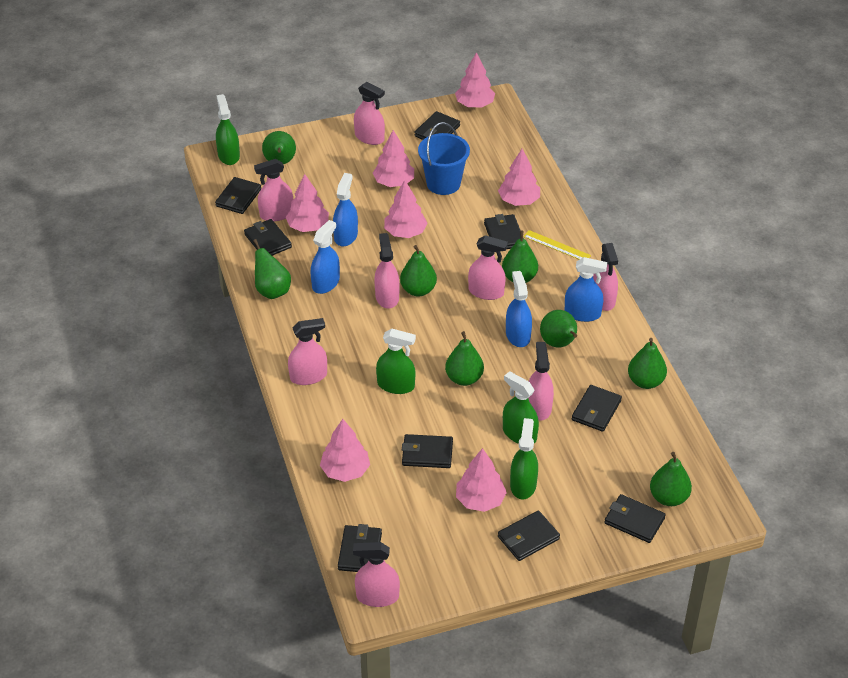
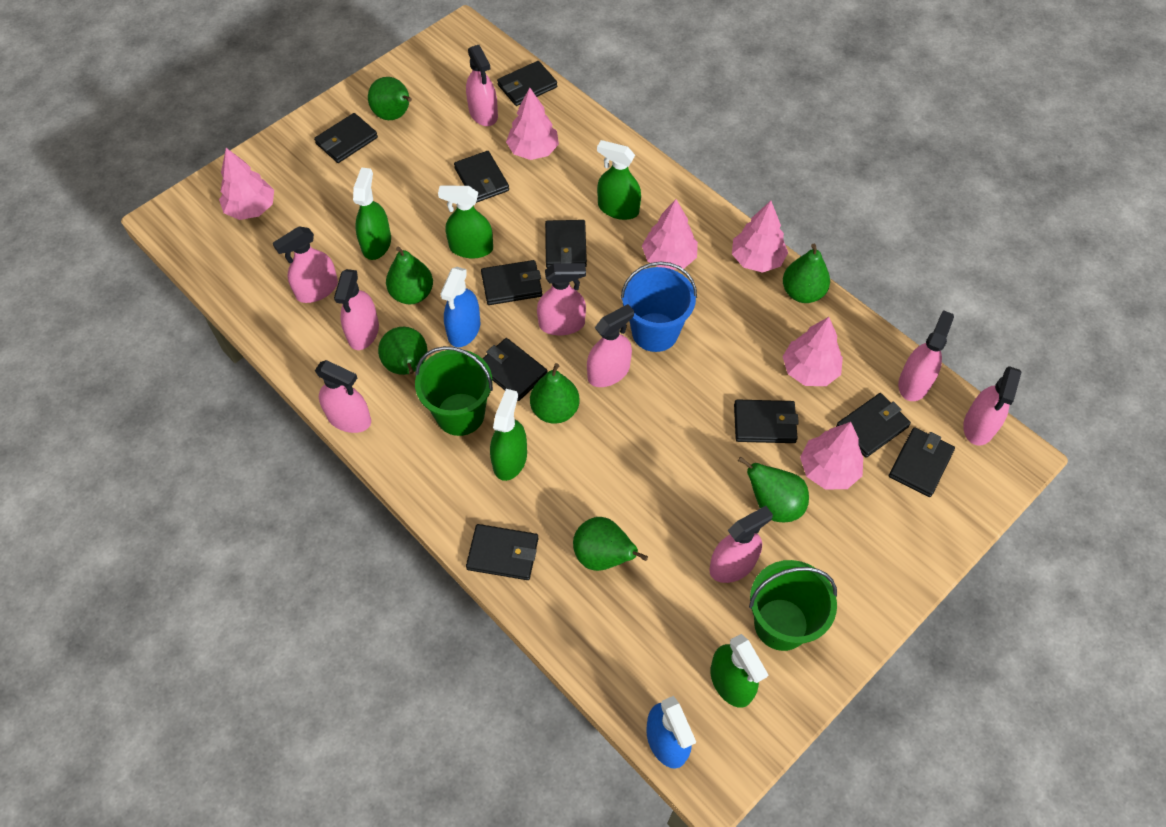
black wallet: 9 -> 10
blue spray bottle: 4 -> 2
green bucket: 0 -> 2
green pear: 8 -> 7
green spray bottle: 4 -> 5
pink spray bottle: 8 -> 9
pink tree: 7 -> 6
yellow ruler: 1 -> 0

